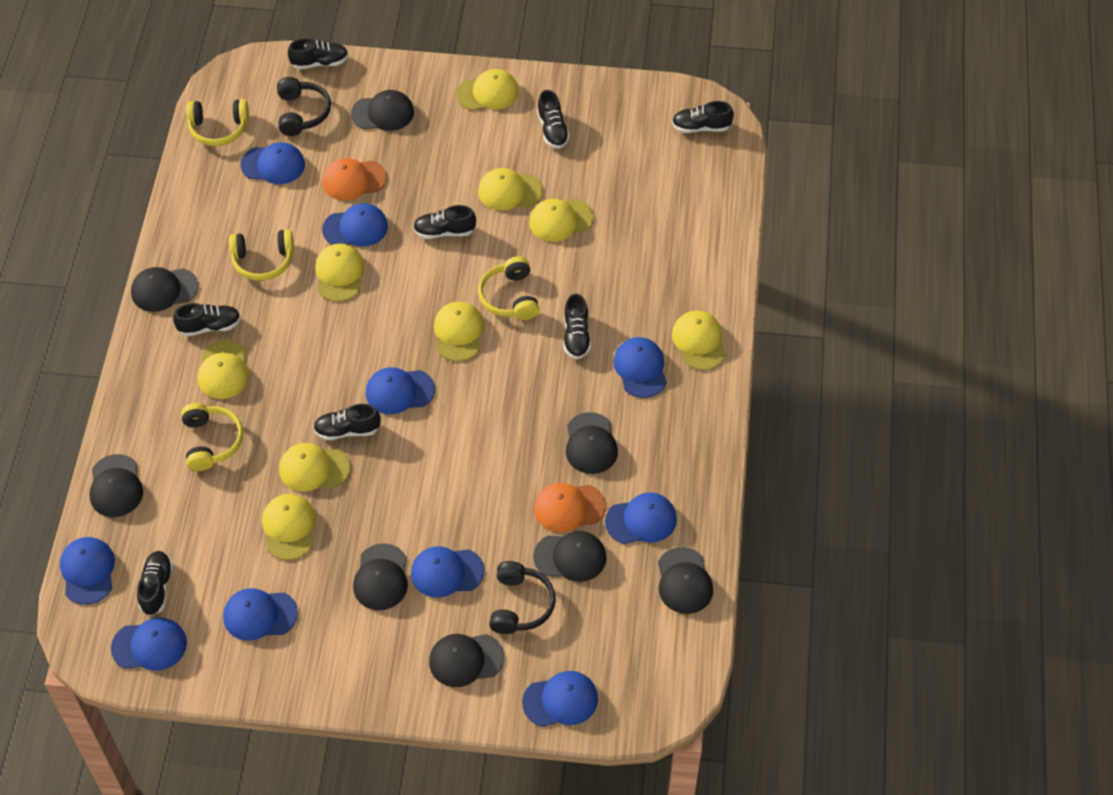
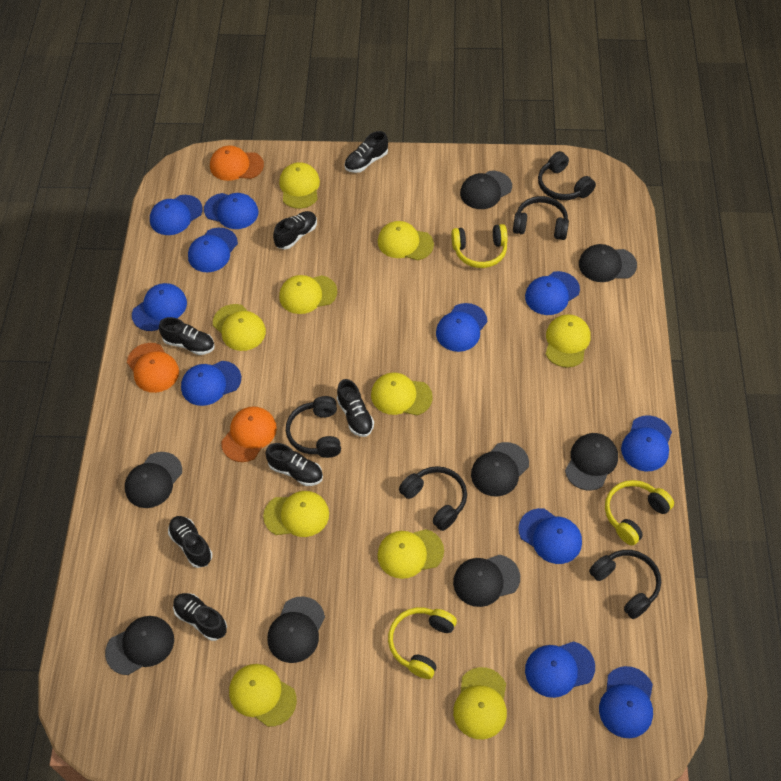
black headphones: 2 -> 5
black shoe: 8 -> 7
blue cap: 10 -> 11
orange cap: 2 -> 3
yellow cap: 9 -> 10
yellow headphones: 4 -> 3

